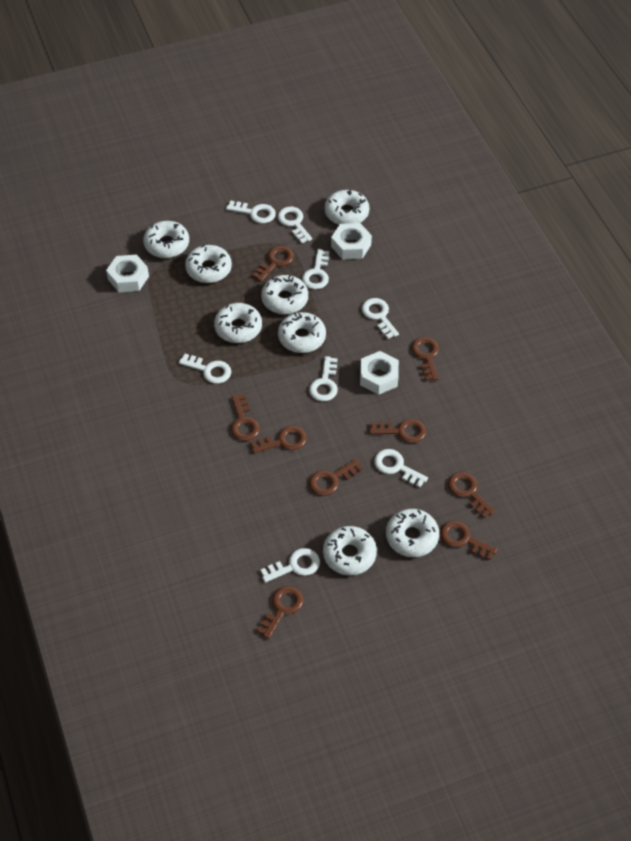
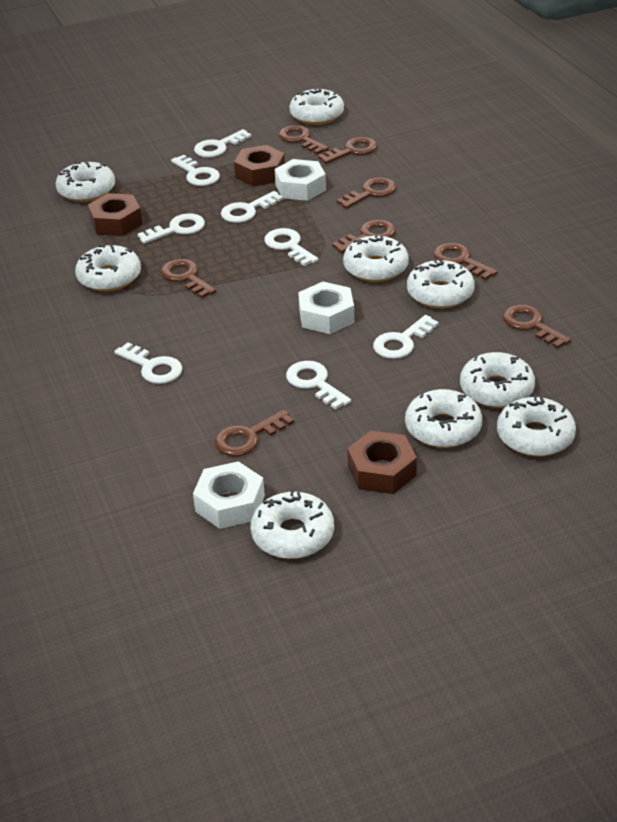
brown key: 9 -> 8
brown nut: 0 -> 3
white donut: 8 -> 9

